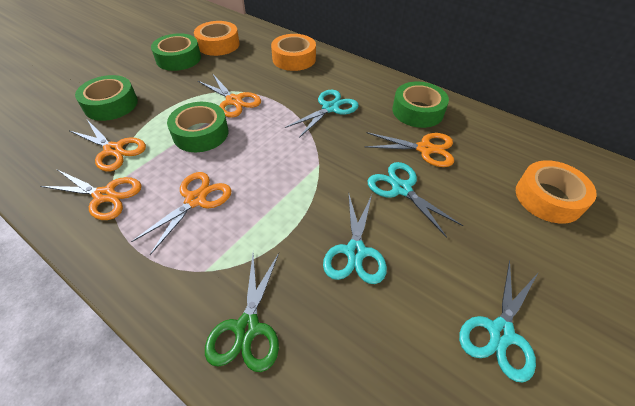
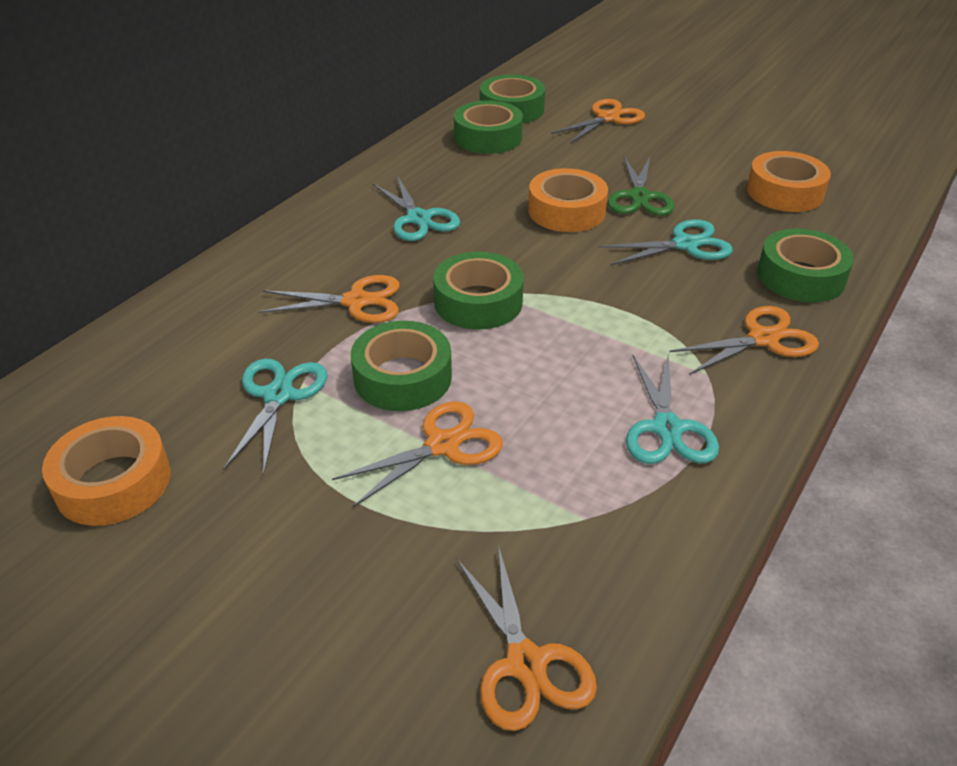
green tape: 4 -> 5

